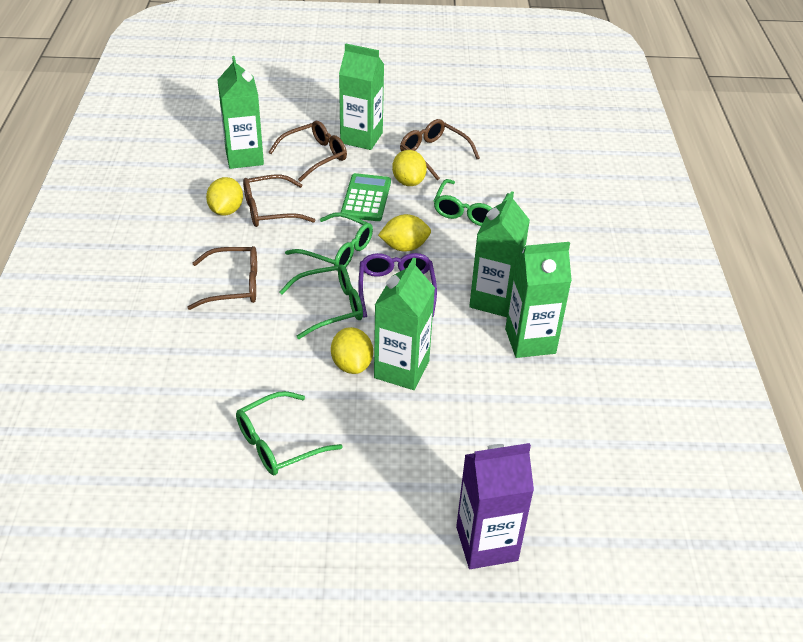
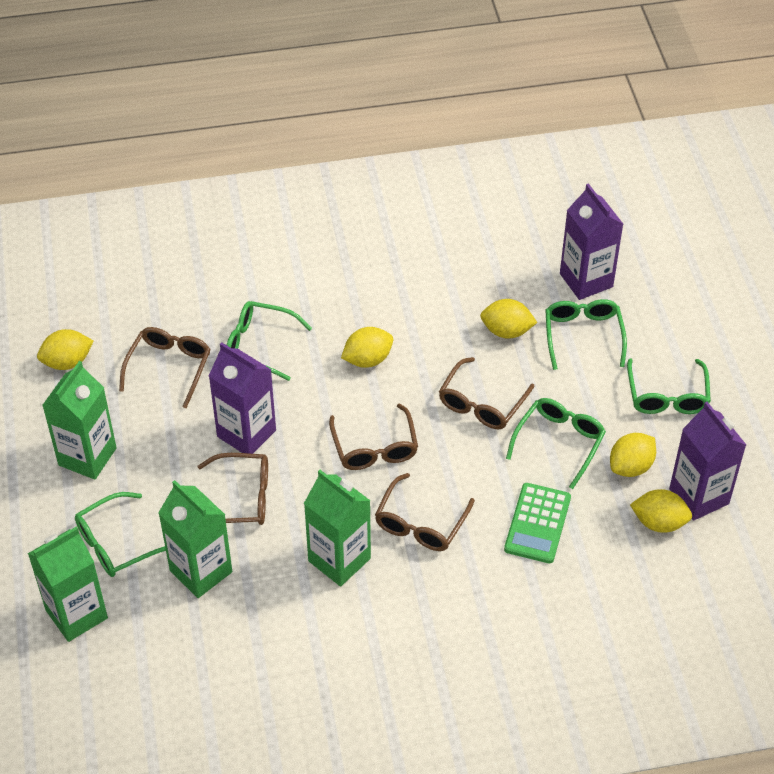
brown glasses: 4 -> 5
green carton: 5 -> 4
green glasses: 4 -> 5
purple carton: 1 -> 3
purple glasses: 1 -> 0
yellow lemon: 4 -> 5

